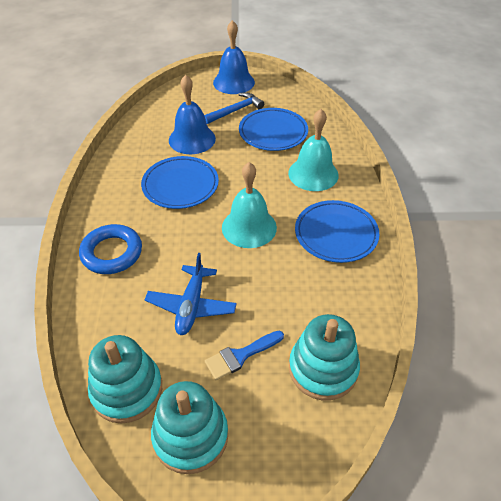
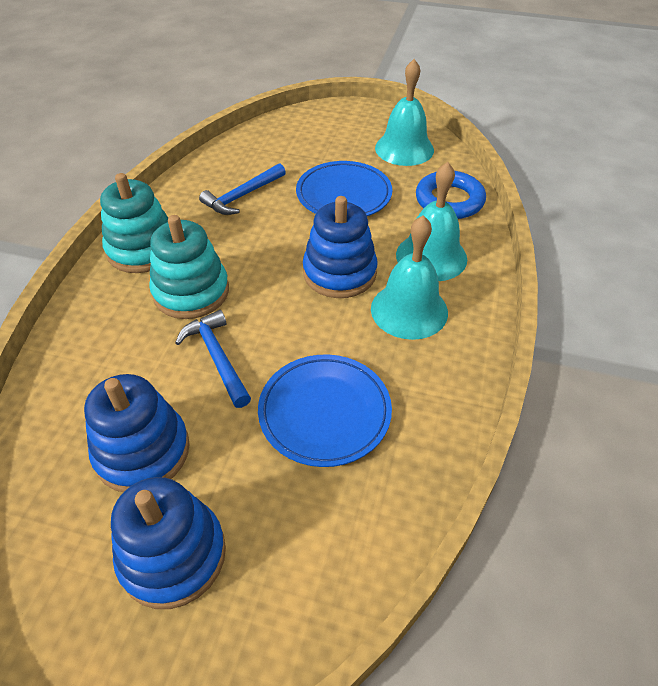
blue bell: 2 -> 0
blue brush: 1 -> 0
blue hammer: 1 -> 2
blue plane: 1 -> 0
blue plate: 3 -> 2
blue stacking toy: 0 -> 3
turquoise bell: 2 -> 3
turquoise stacking toy: 3 -> 2

